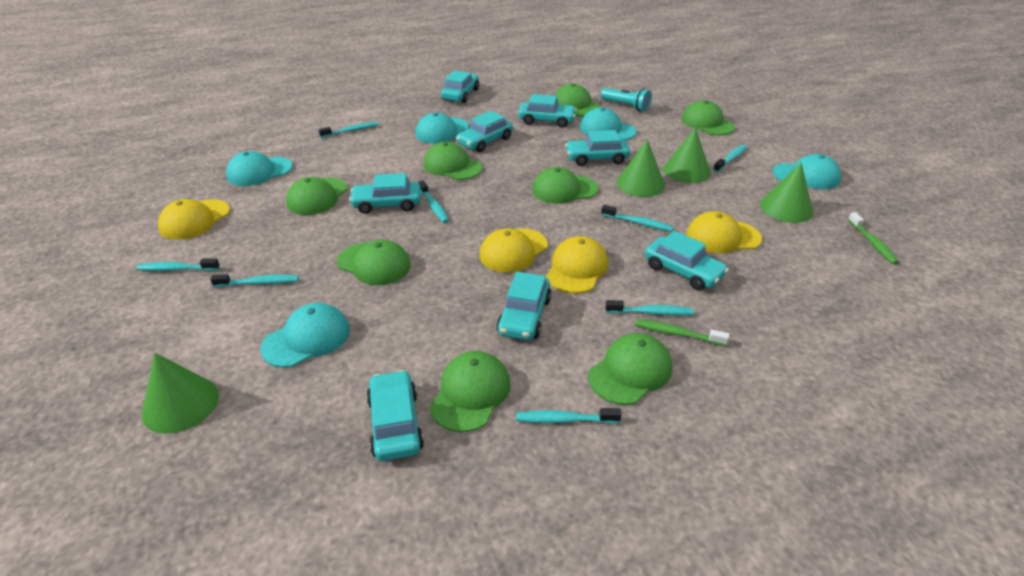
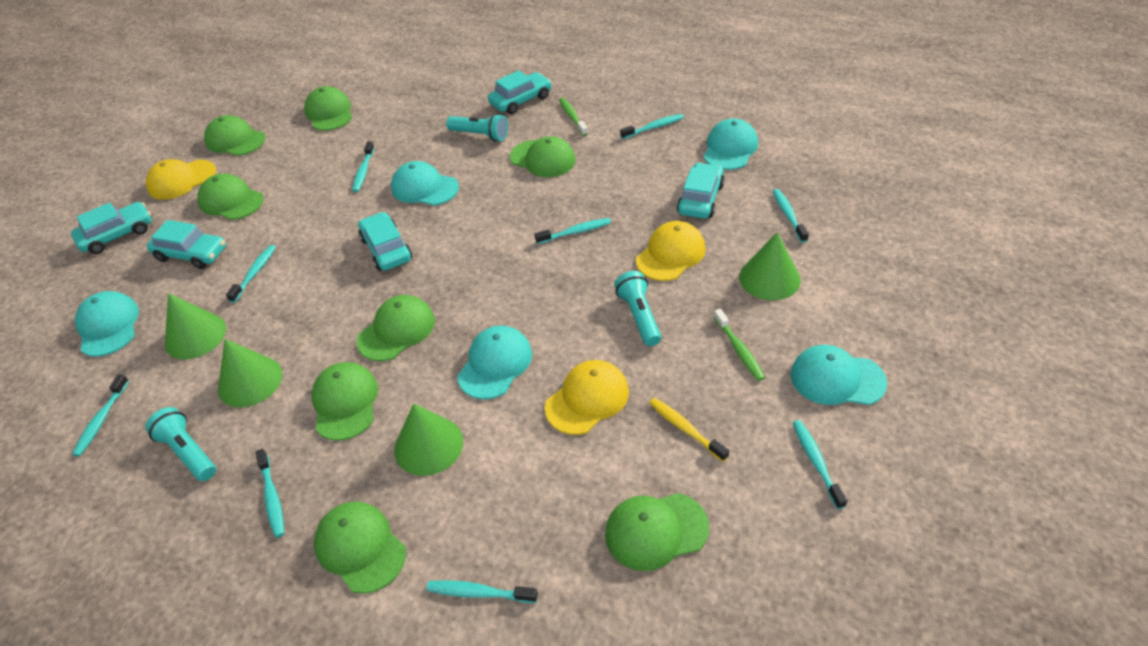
turquoise car: 8 -> 5
turquoise flashlight: 1 -> 3
turquoise toothbrush: 8 -> 9
yellow cap: 4 -> 3
yellow toothbrush: 0 -> 1

